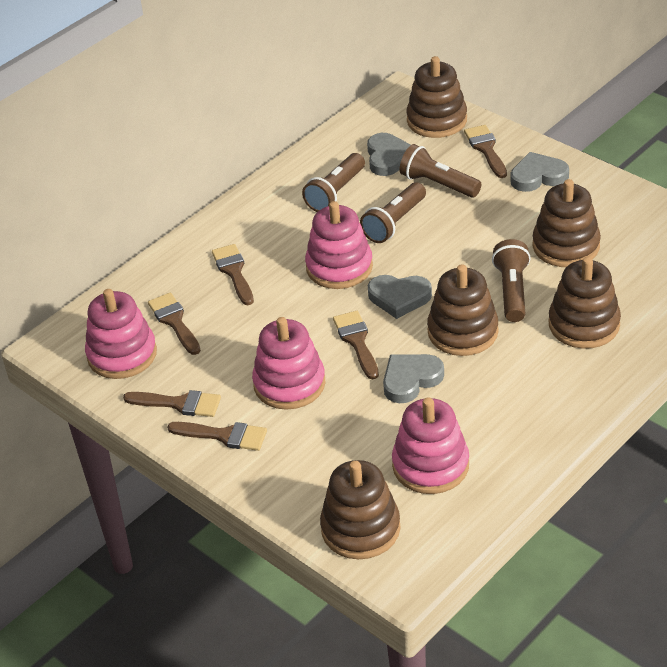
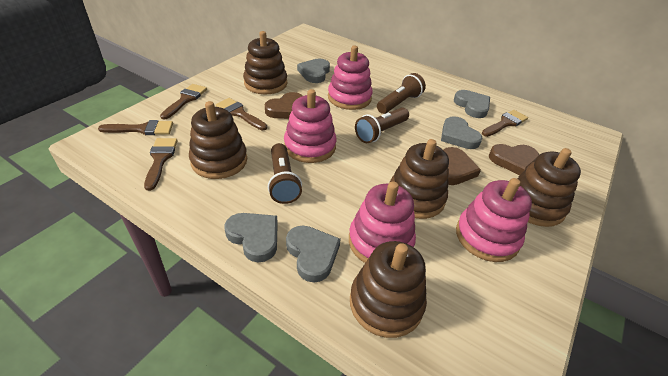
brown brush: 6 -> 5
brown flashlight: 4 -> 3
brown heart: 0 -> 3
grey heart: 4 -> 5

